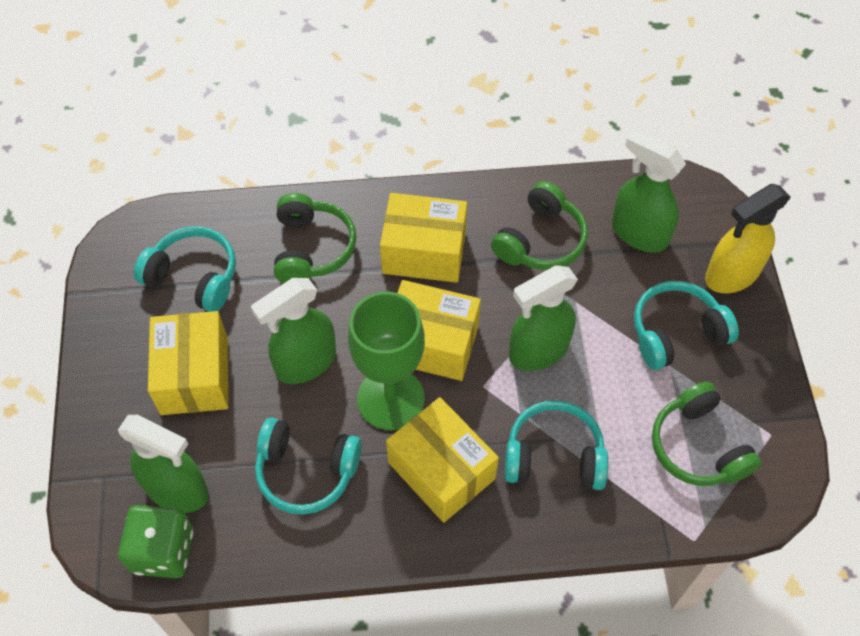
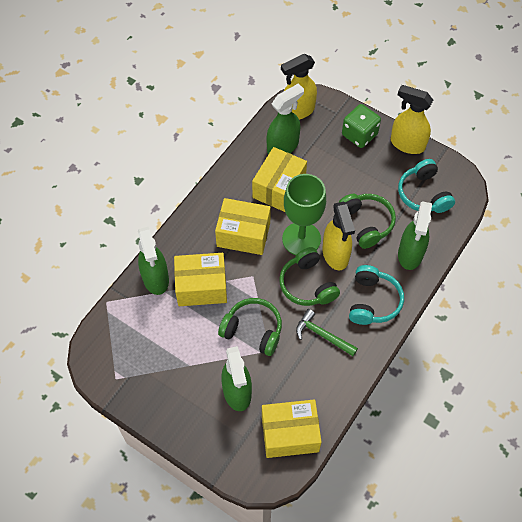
green hammer: 0 -> 1
turquoise headphones: 4 -> 2
yellow spray bottle: 1 -> 3

